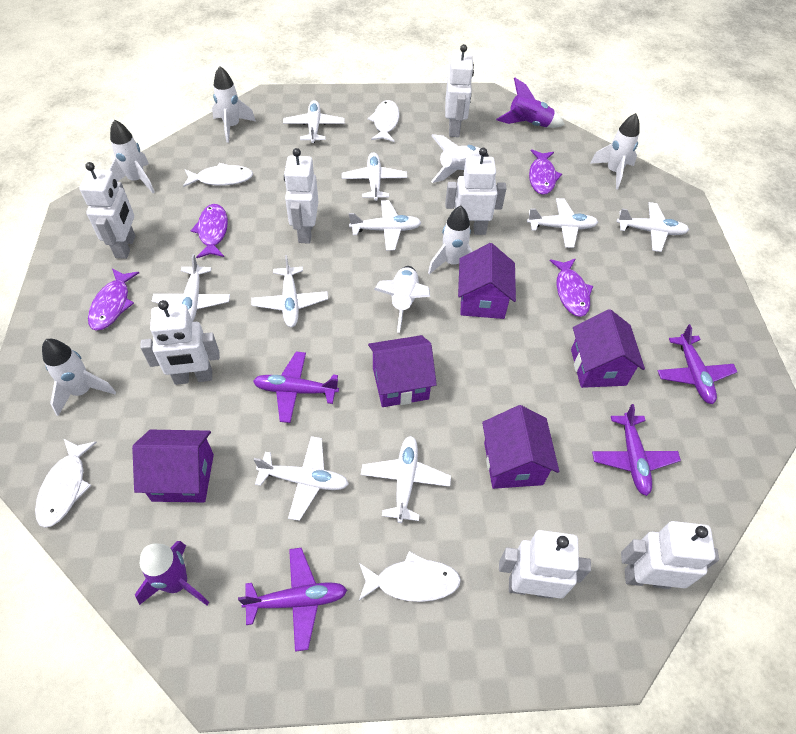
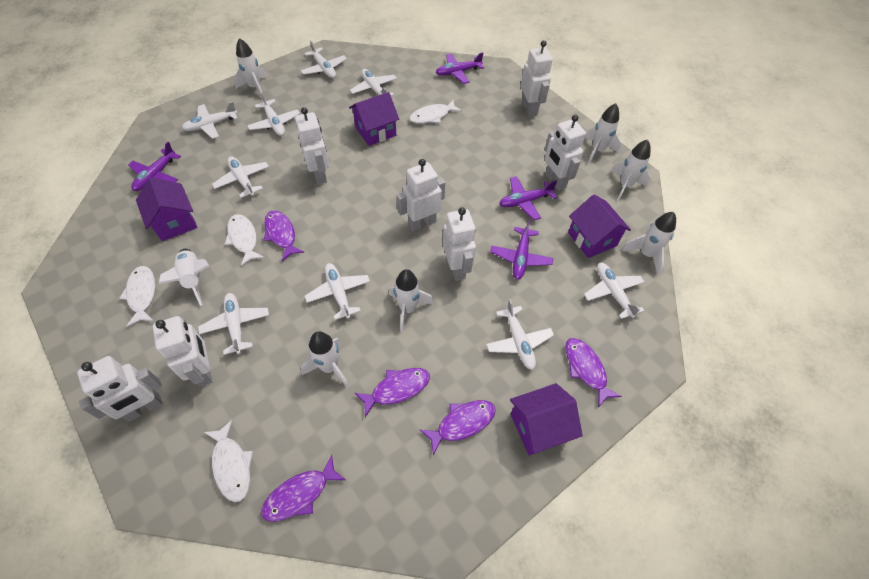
purple fish: 4 -> 5
purple house: 5 -> 4
purple rocket: 2 -> 0

